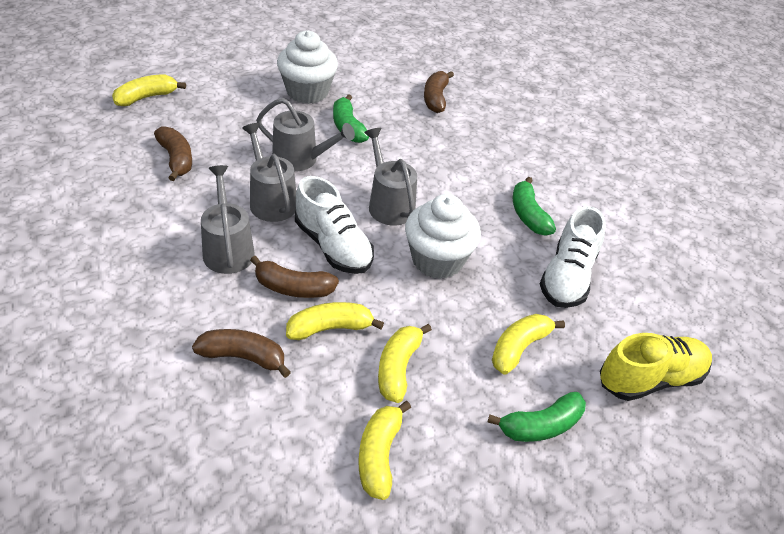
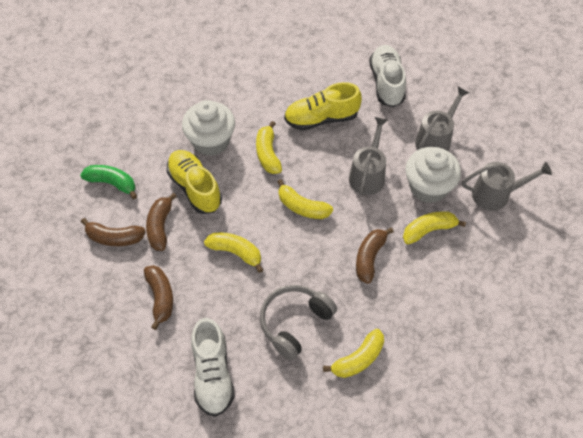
green banana: 3 -> 1
grey headphones: 0 -> 1
grey watering can: 4 -> 3
yellow shoe: 1 -> 2

